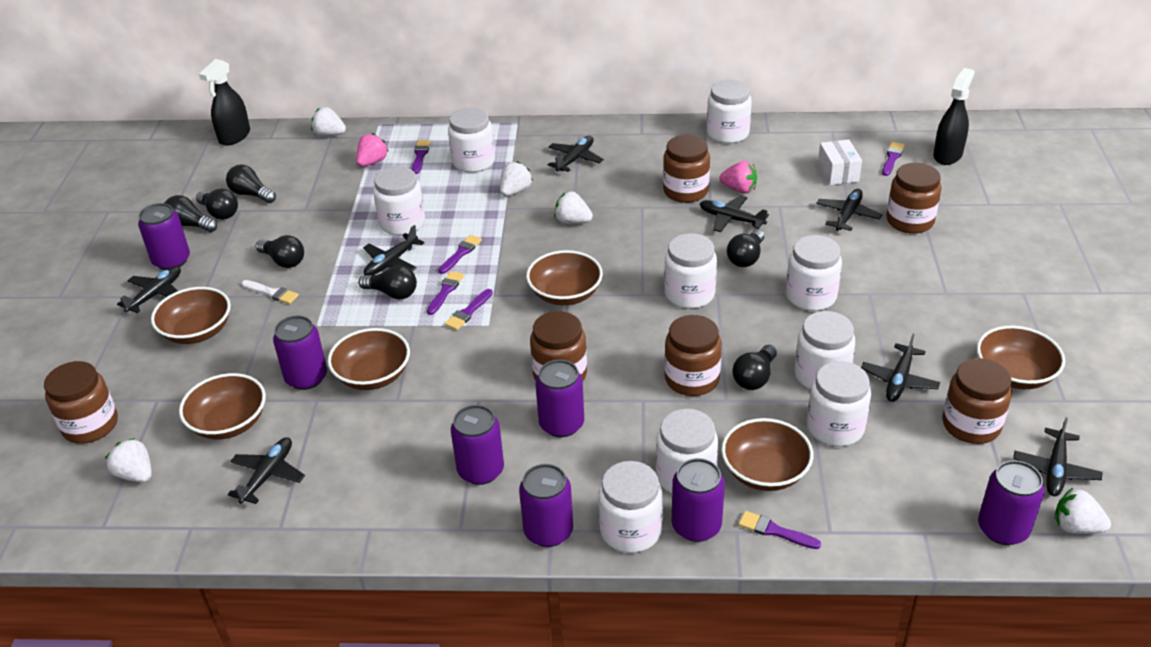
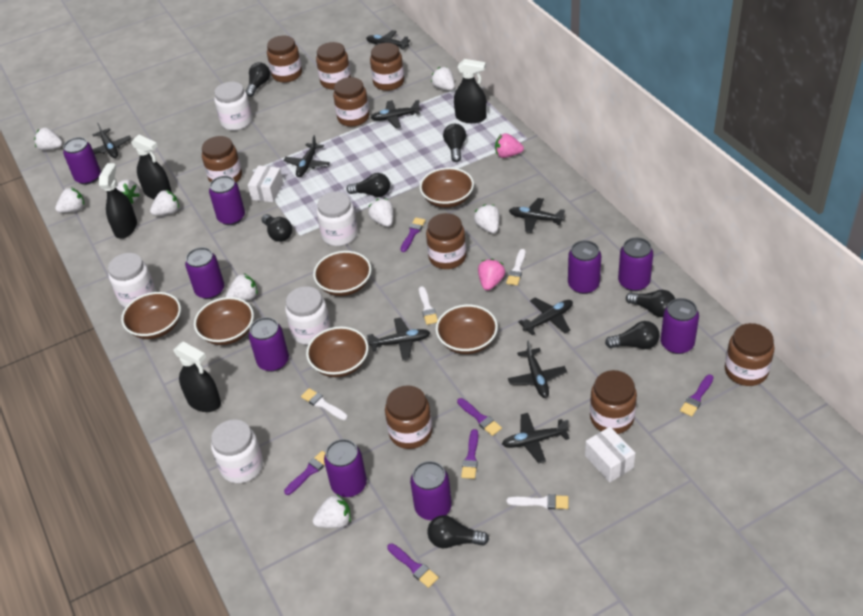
black plane: 8 -> 9
black spray bottle: 2 -> 4
brown jar: 6 -> 9
purple can: 7 -> 9
white box: 1 -> 2
white brush: 1 -> 4
white jar: 9 -> 5
white strawberry: 5 -> 9

